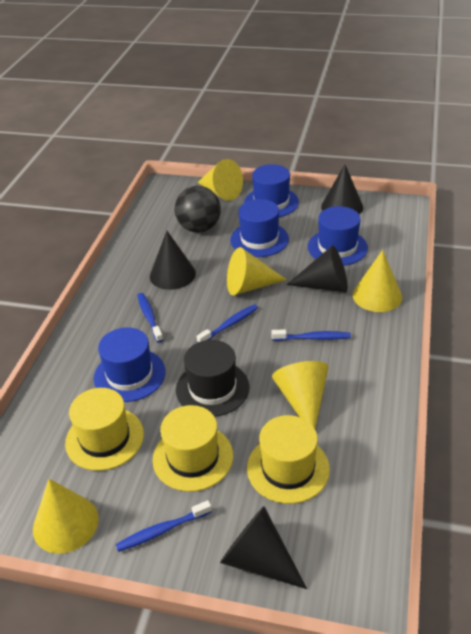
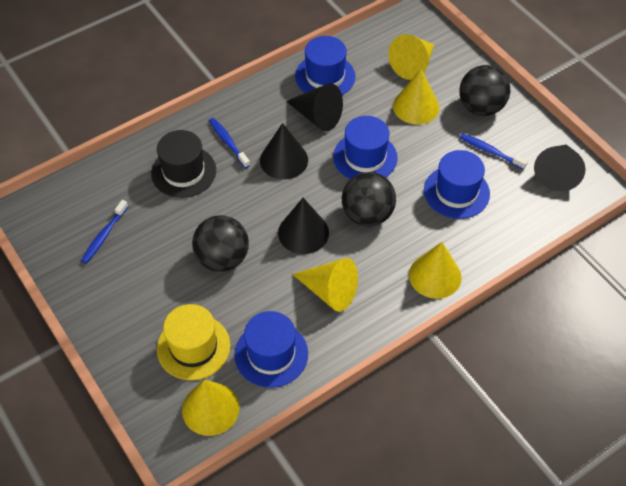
black ball: 1 -> 3
blue toothbrush: 4 -> 3
yellow hat: 3 -> 1

